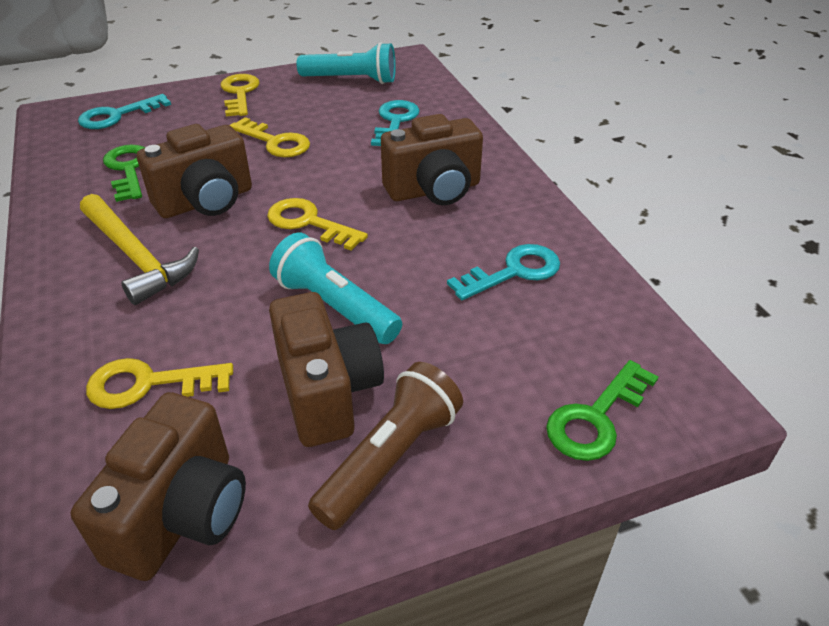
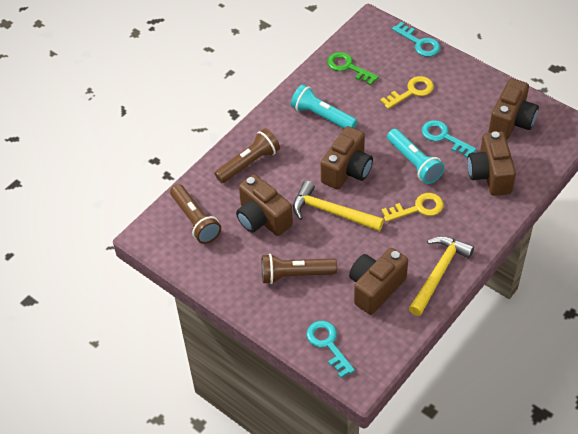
brown camera: 4 -> 5
brown flashlight: 1 -> 3
green key: 2 -> 1
yellow hammer: 1 -> 2
yellow key: 4 -> 2

